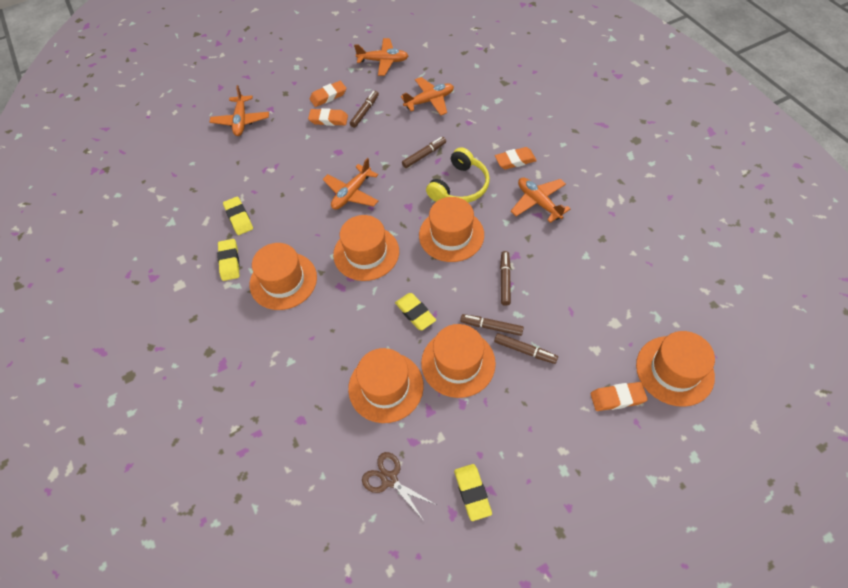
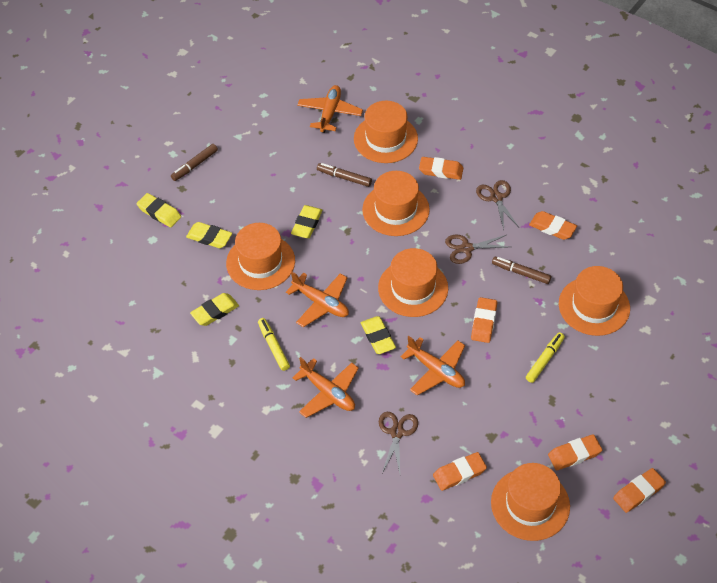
brown marker: 5 -> 3
brown scissors: 1 -> 3
orange eraser: 4 -> 6
orange plane: 5 -> 4
yellow eraser: 4 -> 5
yellow headphones: 1 -> 0
yellow marker: 0 -> 2

